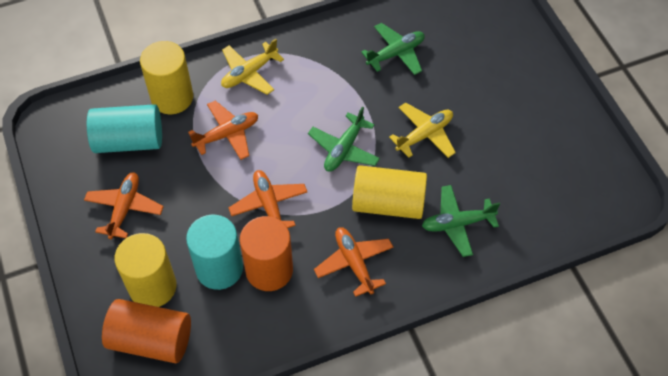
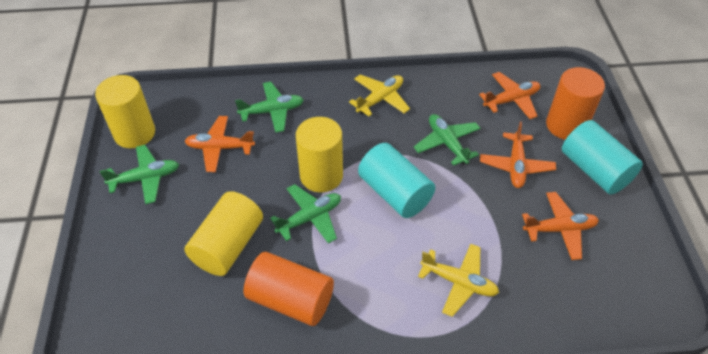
green plane: 3 -> 4

